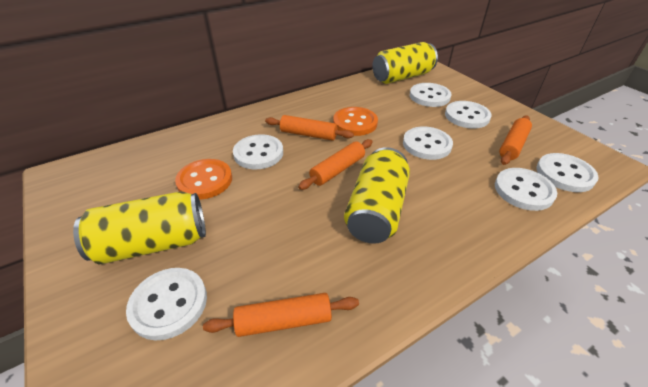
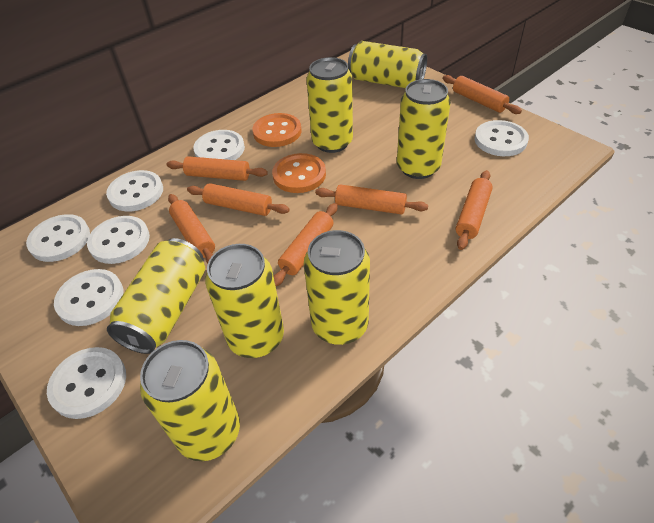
orange rolling pin: 4 -> 7
yellow can: 3 -> 7

